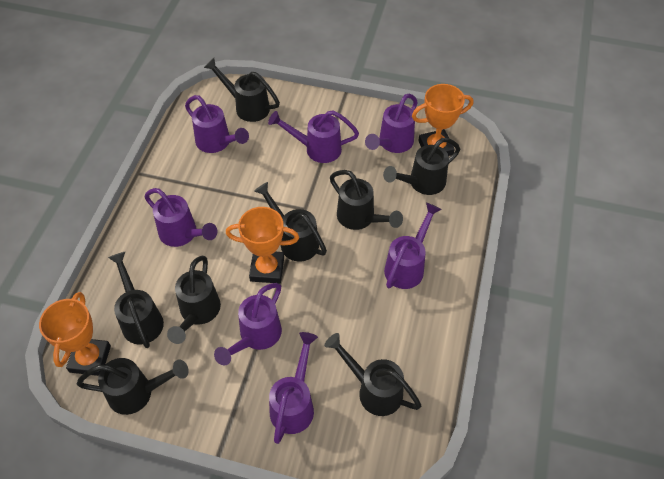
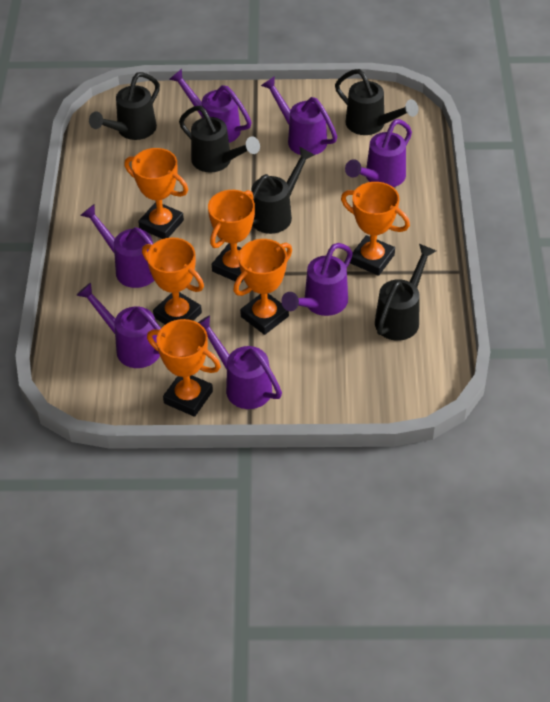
black watering can: 8 -> 5
orange trophy: 3 -> 6

